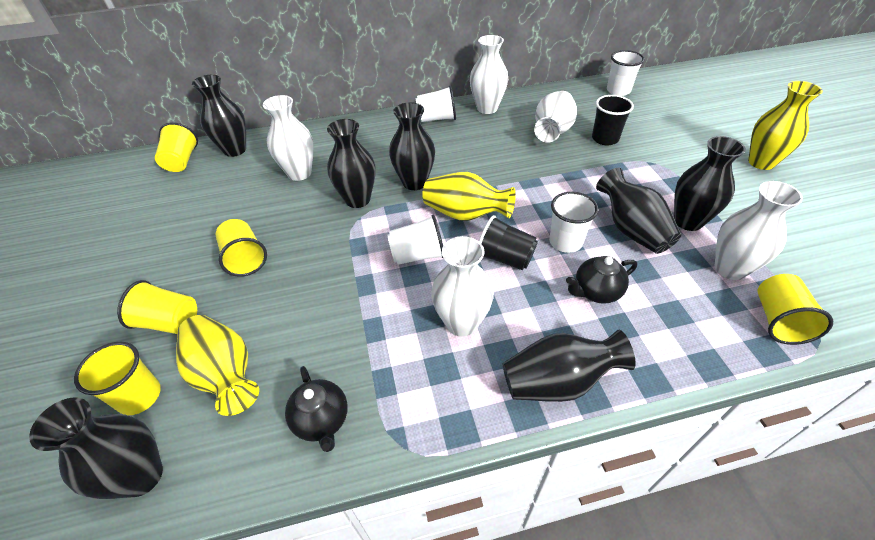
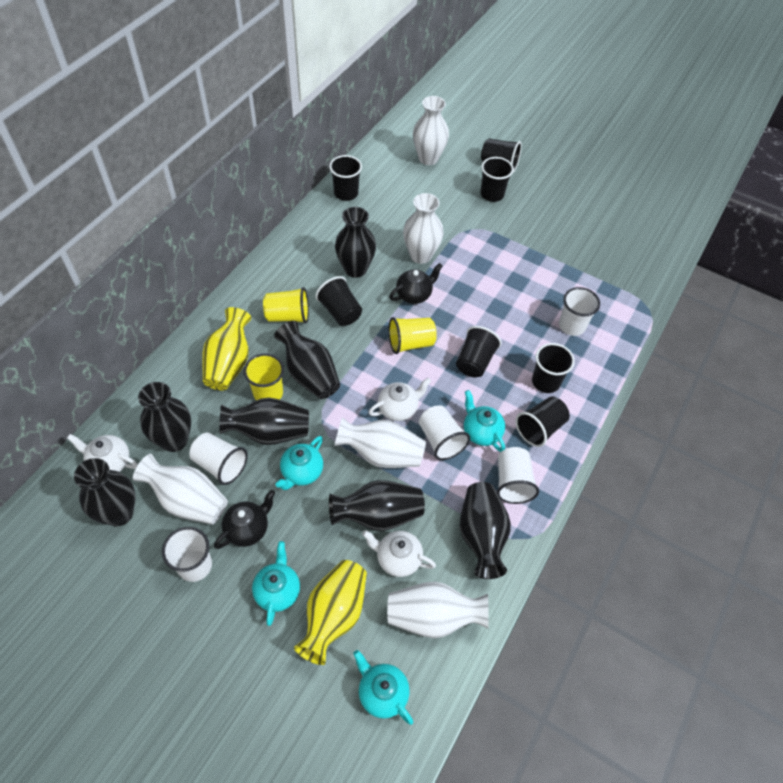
black cup: 2 -> 7
turquoise teapot: 0 -> 4
white cup: 4 -> 5
white teapot: 0 -> 3
yellow cup: 5 -> 3
yellow vase: 3 -> 2

